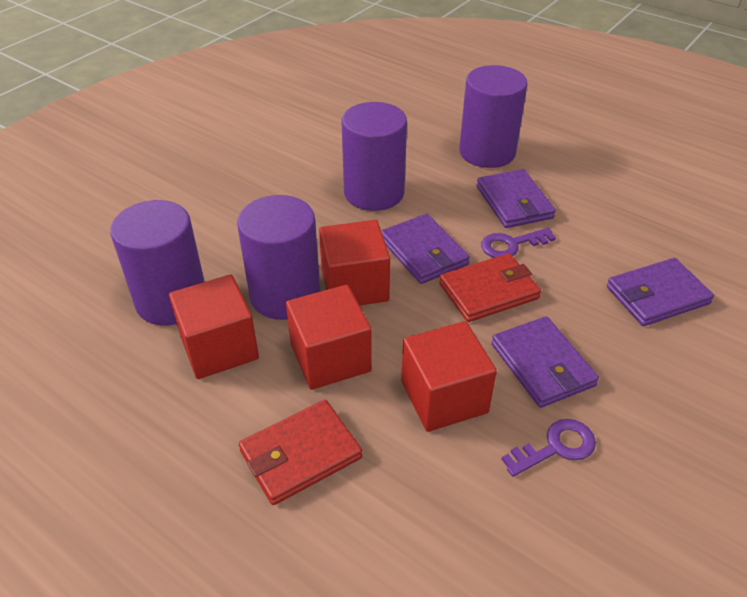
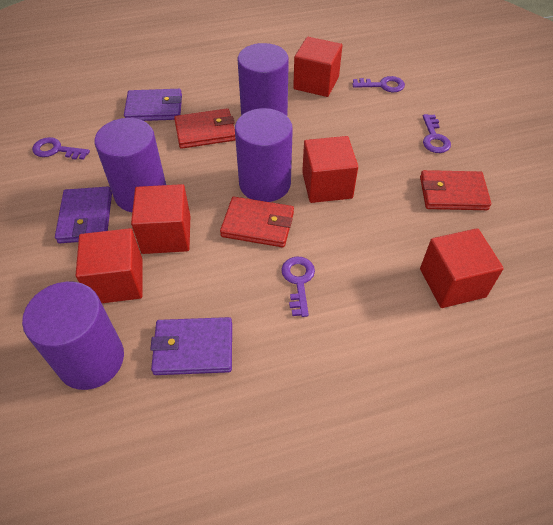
purple key: 2 -> 4
purple wallet: 4 -> 3
red cube: 4 -> 5
red wallet: 2 -> 3

